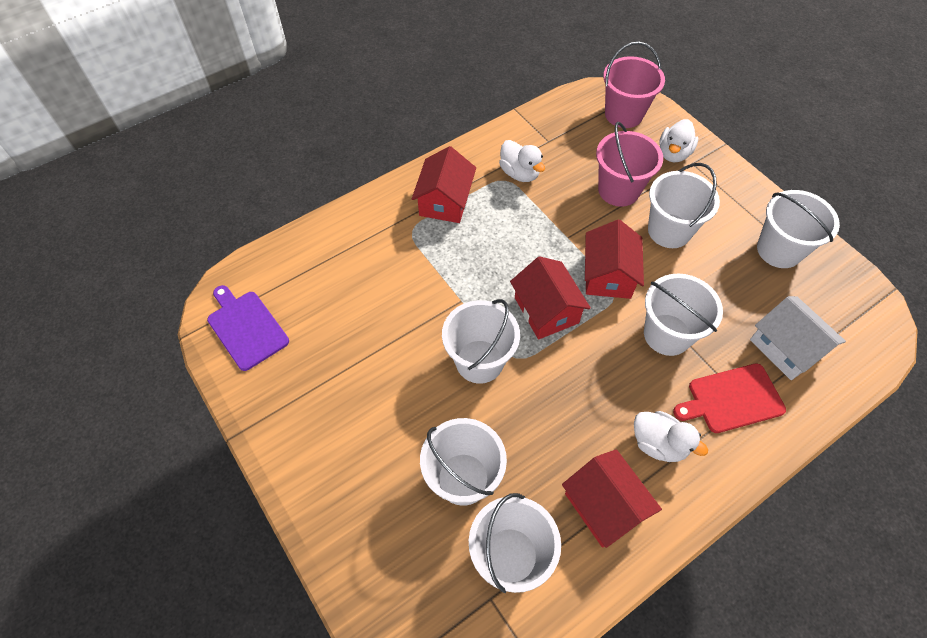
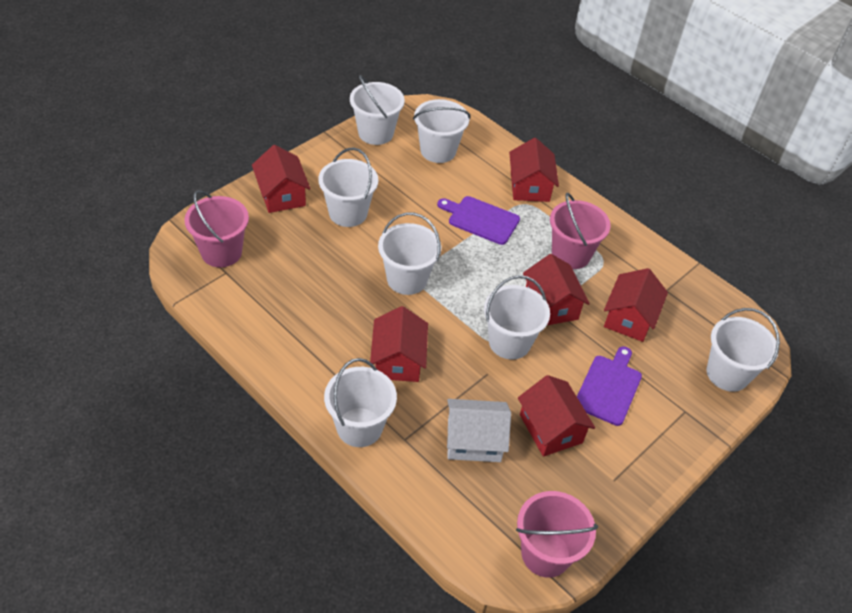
pink bucket: 2 -> 3
purple cutting board: 1 -> 2
red cutting board: 1 -> 0
red house: 4 -> 6
white bucket: 6 -> 7
white duck: 3 -> 0

